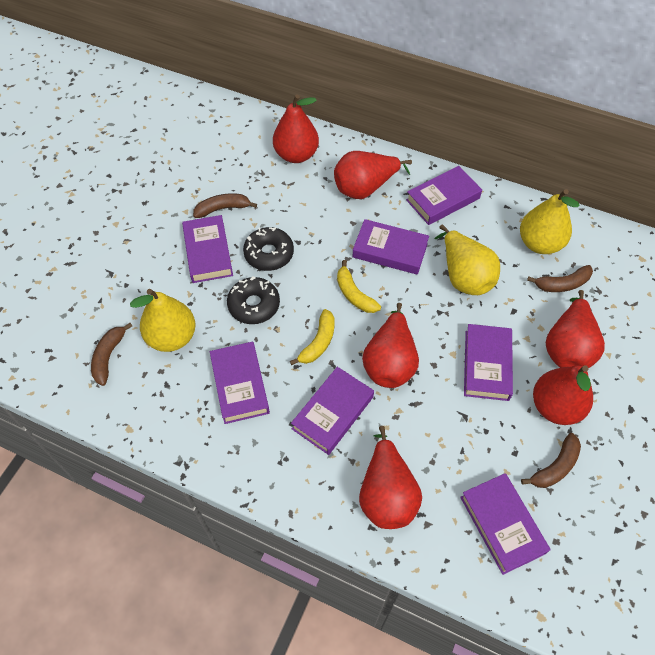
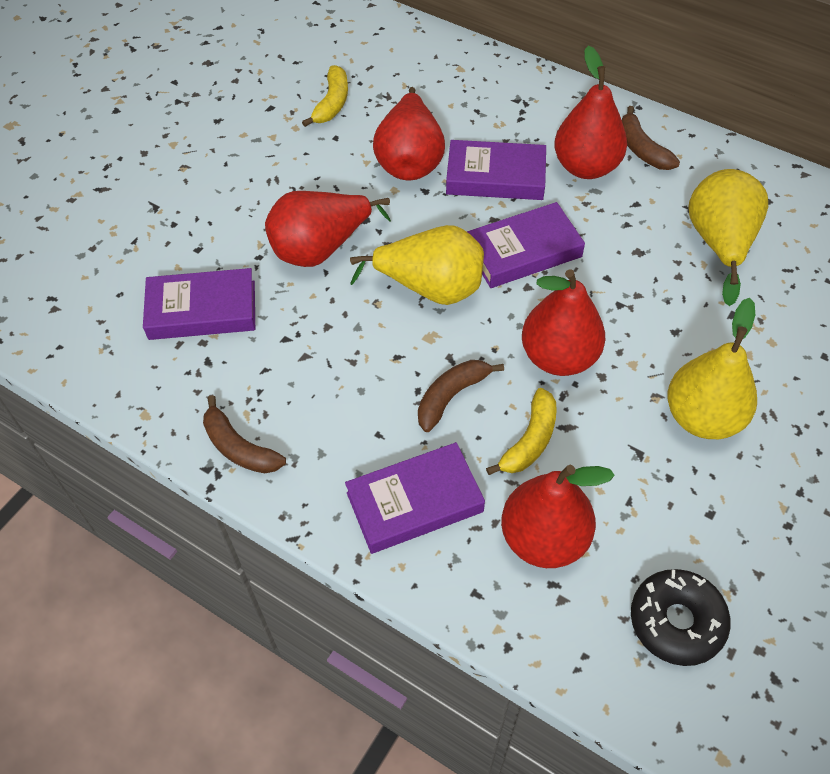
black donut: 2 -> 1
brown banana: 4 -> 3
purple book: 7 -> 4
red pear: 6 -> 5

